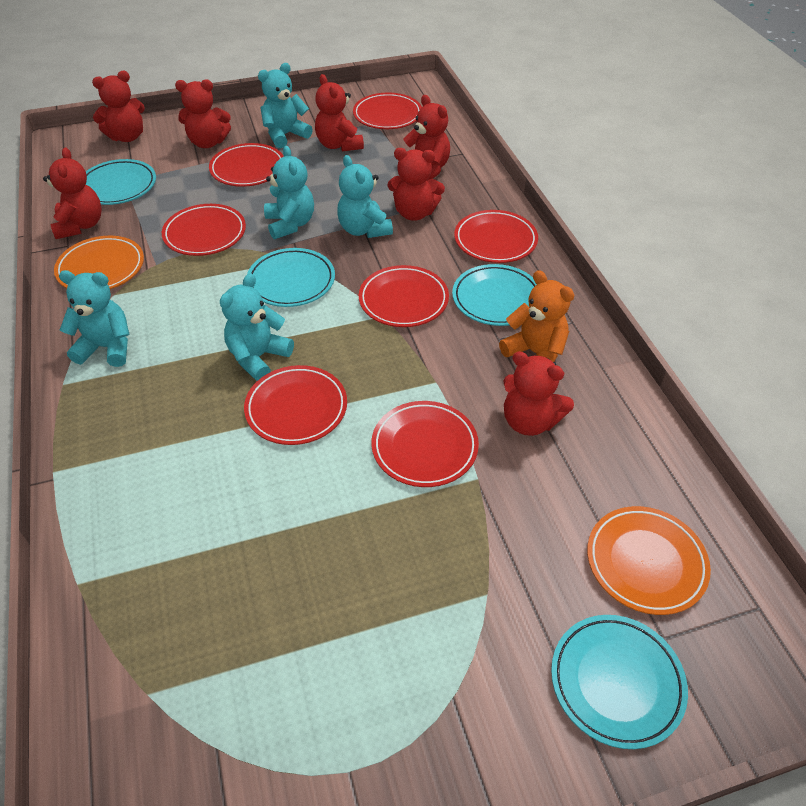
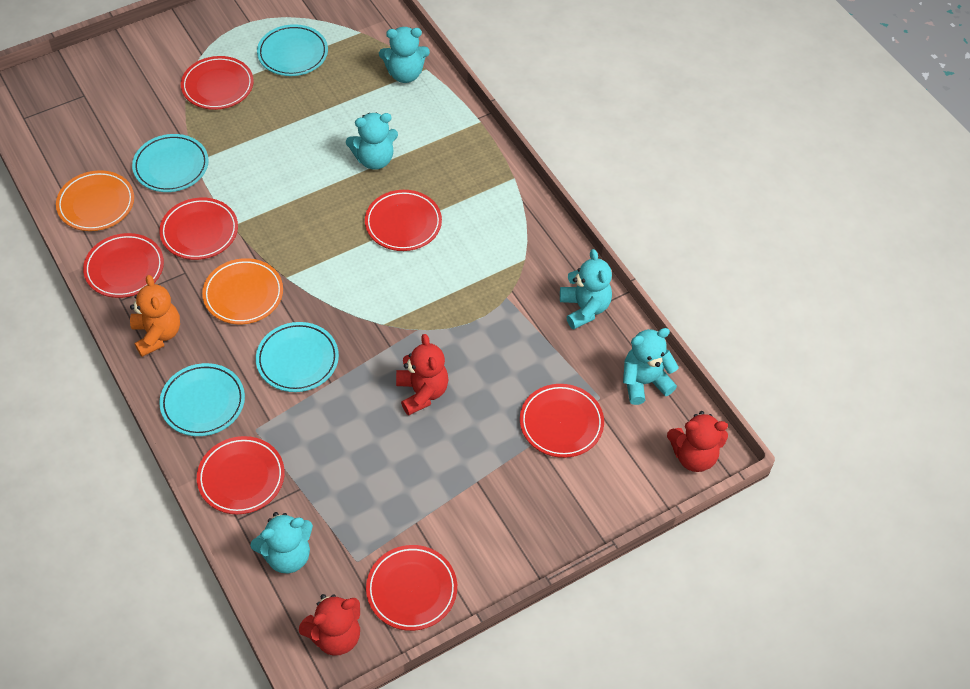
red teddy bear: 7 -> 3

